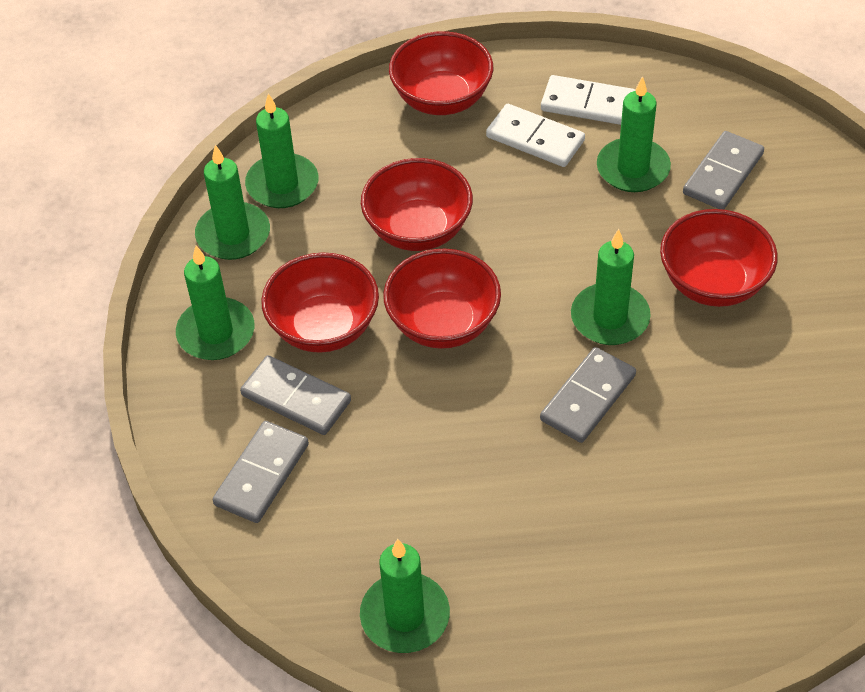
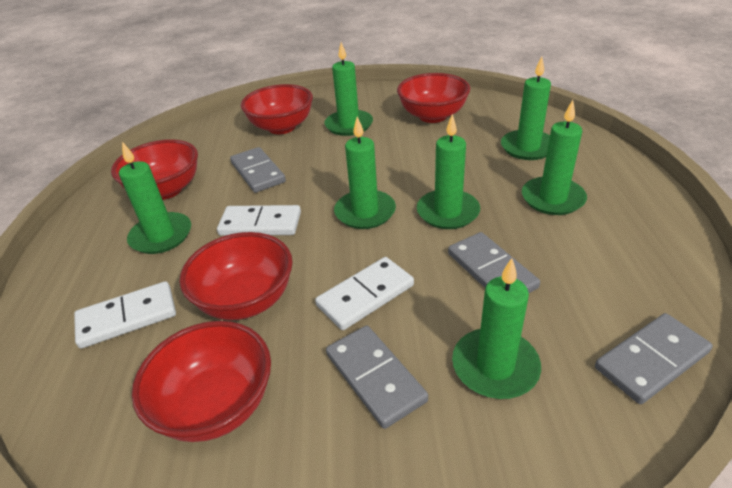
green candle: 6 -> 7
white domino: 2 -> 3

